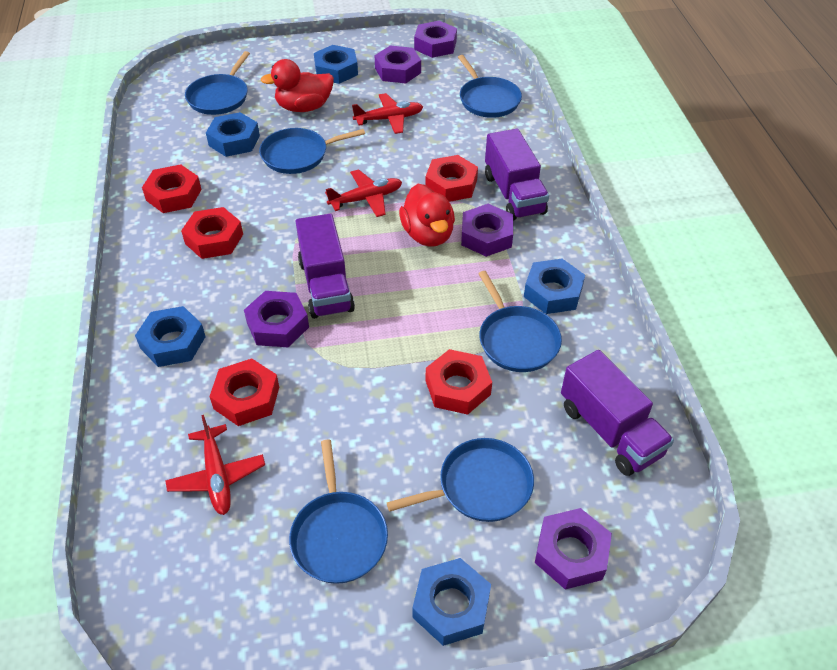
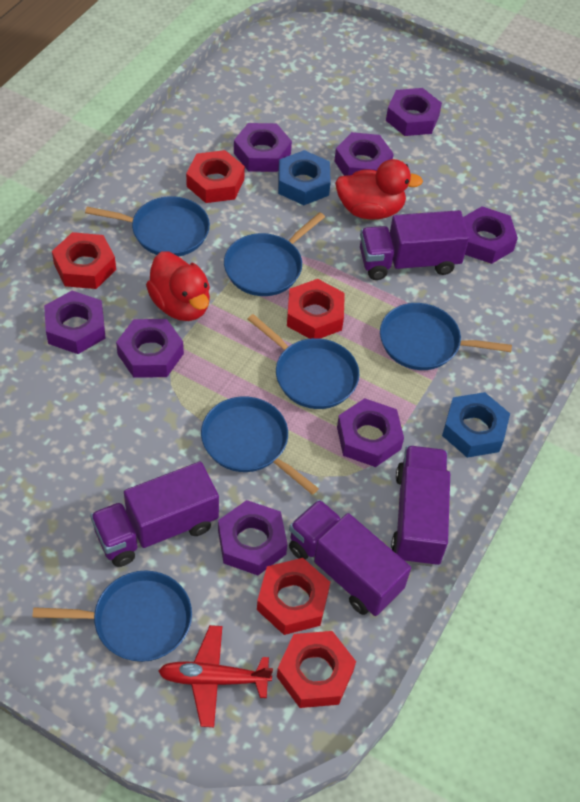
blue nut: 5 -> 2
purple nut: 5 -> 8
purple truck: 3 -> 4
red plane: 3 -> 1

